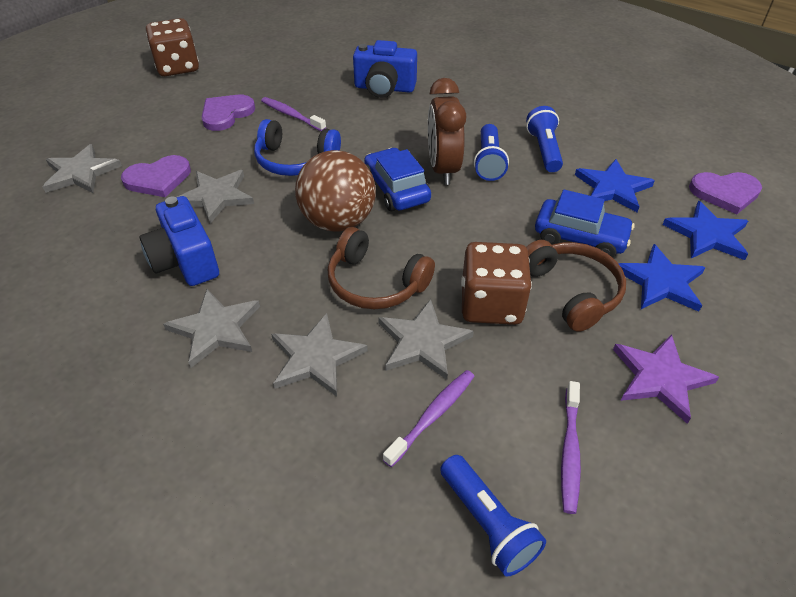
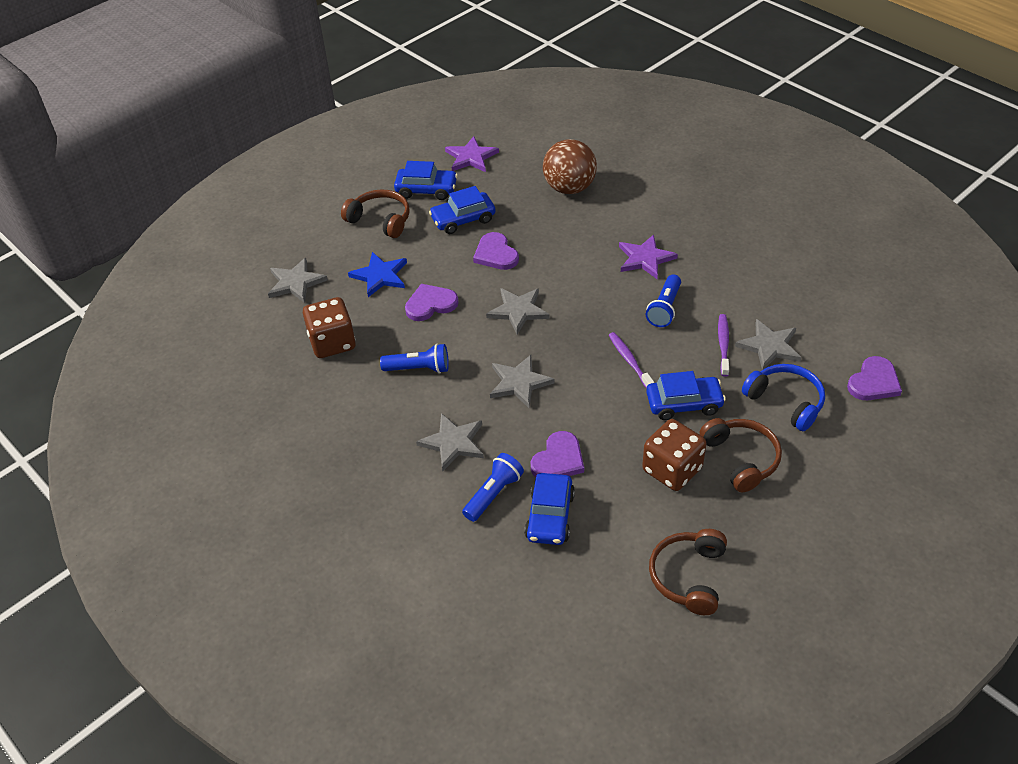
blue camera: 2 -> 0
blue car: 2 -> 4
blue star: 3 -> 1
brown clock: 1 -> 0
brown headphones: 2 -> 3
purple heart: 3 -> 4
purple star: 1 -> 2
purple toothbrush: 3 -> 2

